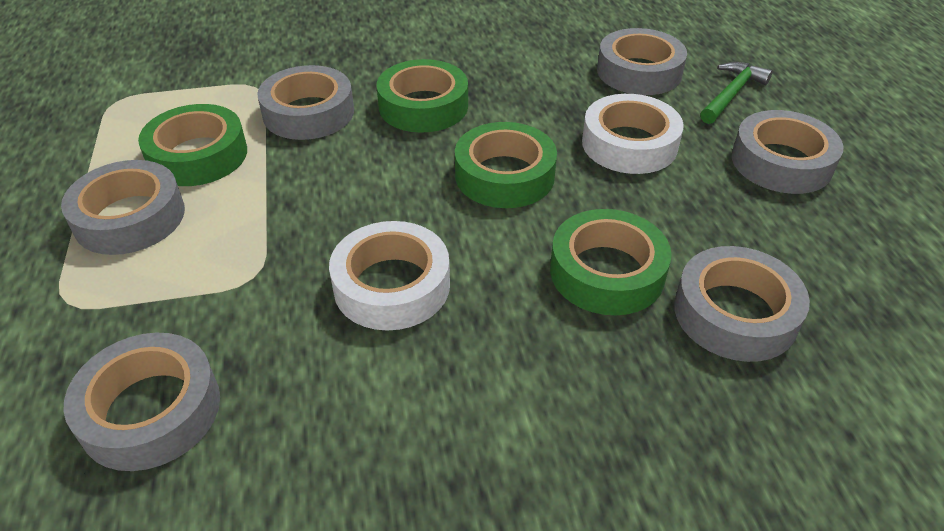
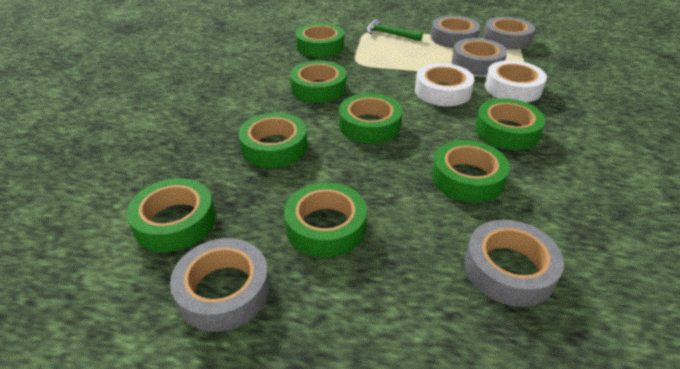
green tape: 4 -> 8
grey tape: 6 -> 5

